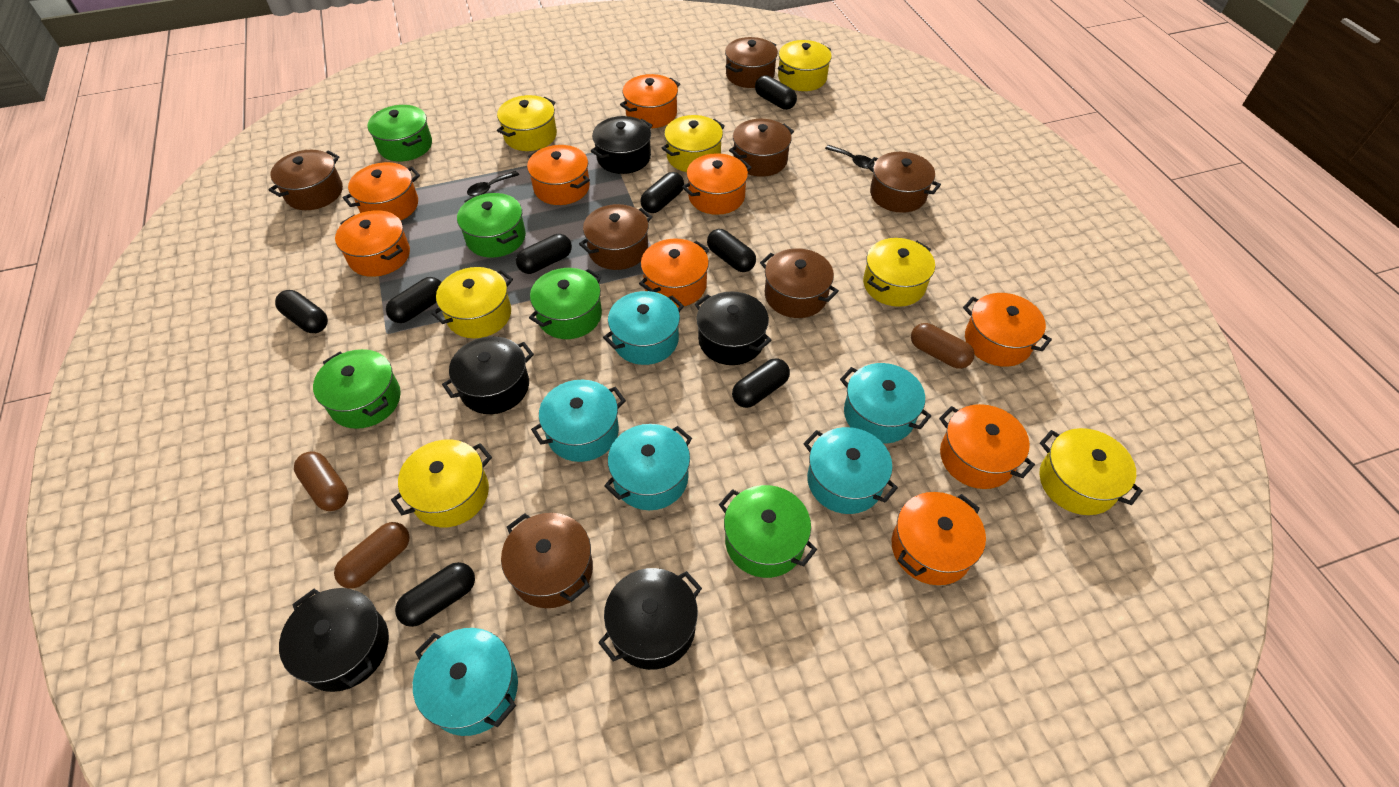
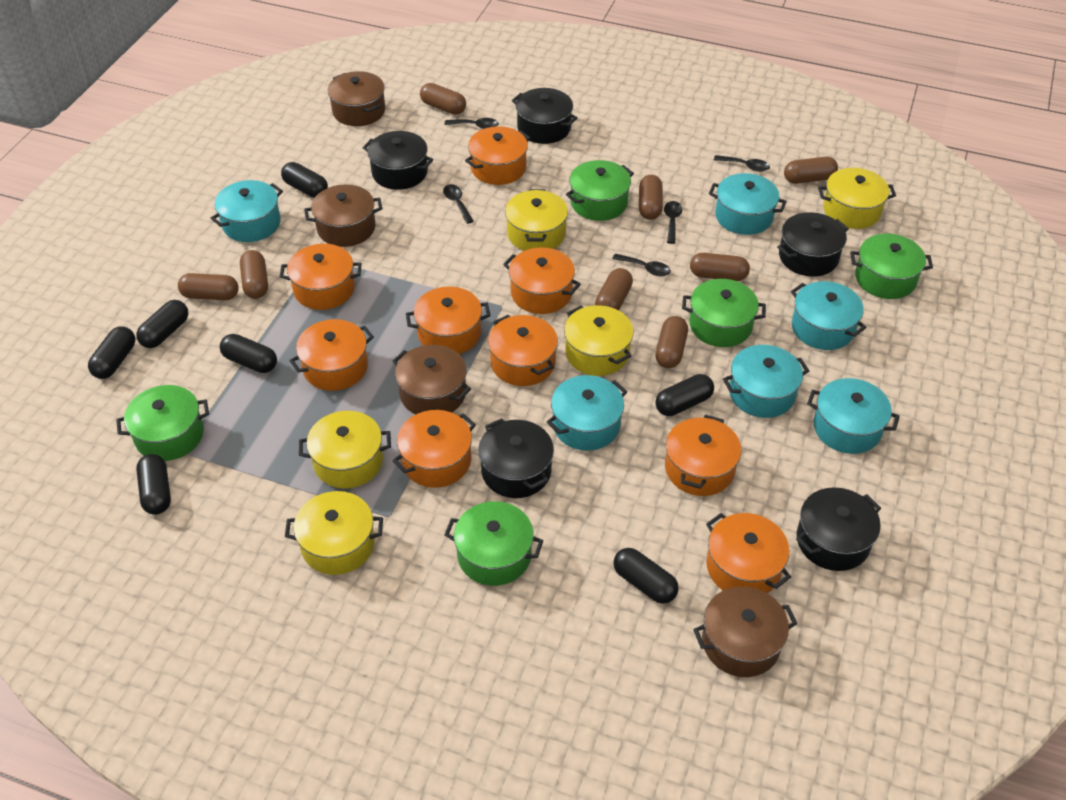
black capsule: 8 -> 7
black spoon: 2 -> 5
brown capsule: 3 -> 8
brown pot: 7 -> 4
yellow pot: 7 -> 5

